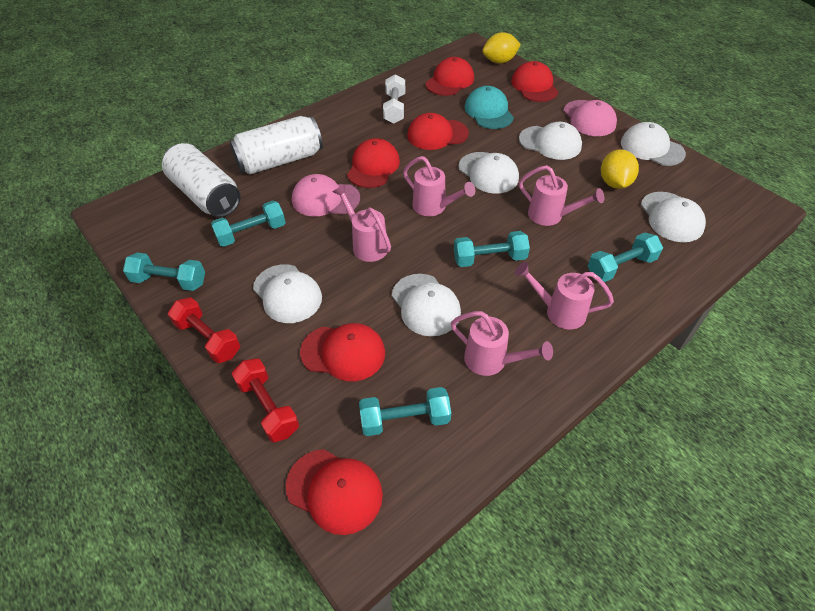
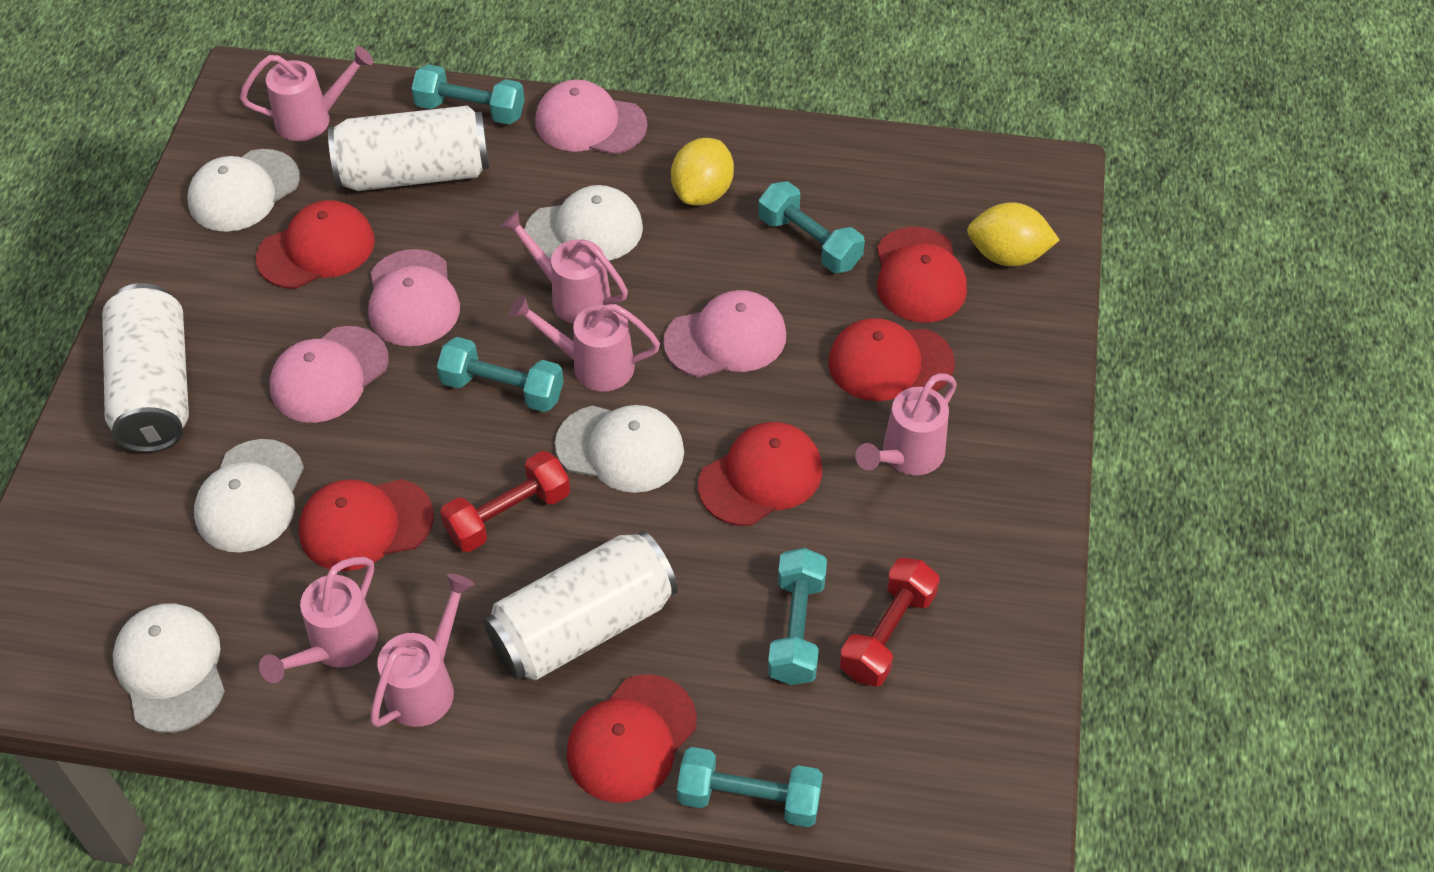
pink cap: 2 -> 4
pink watering can: 5 -> 6
turquoise cap: 1 -> 0
white can: 2 -> 3
white cap: 6 -> 5
white dumbbell: 1 -> 0

